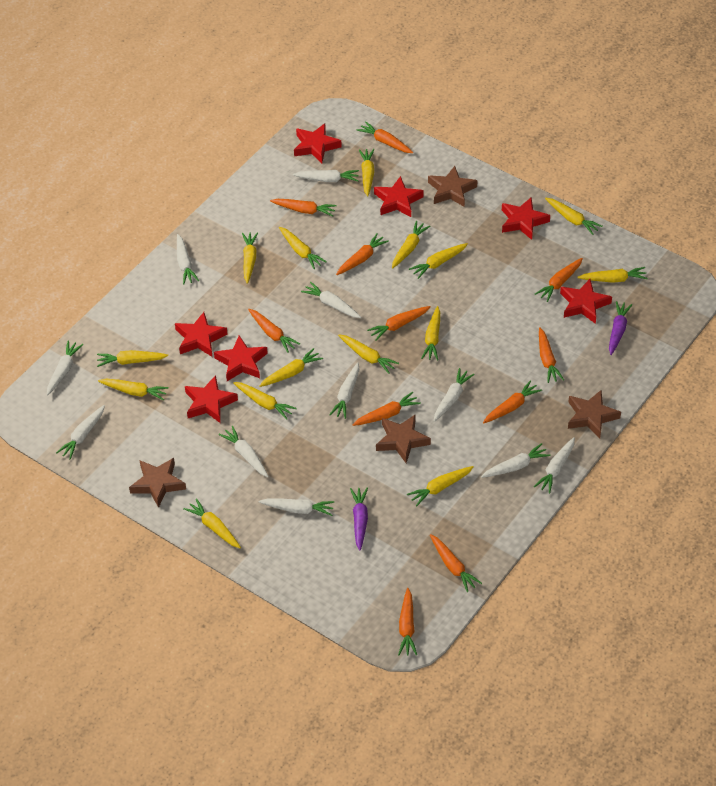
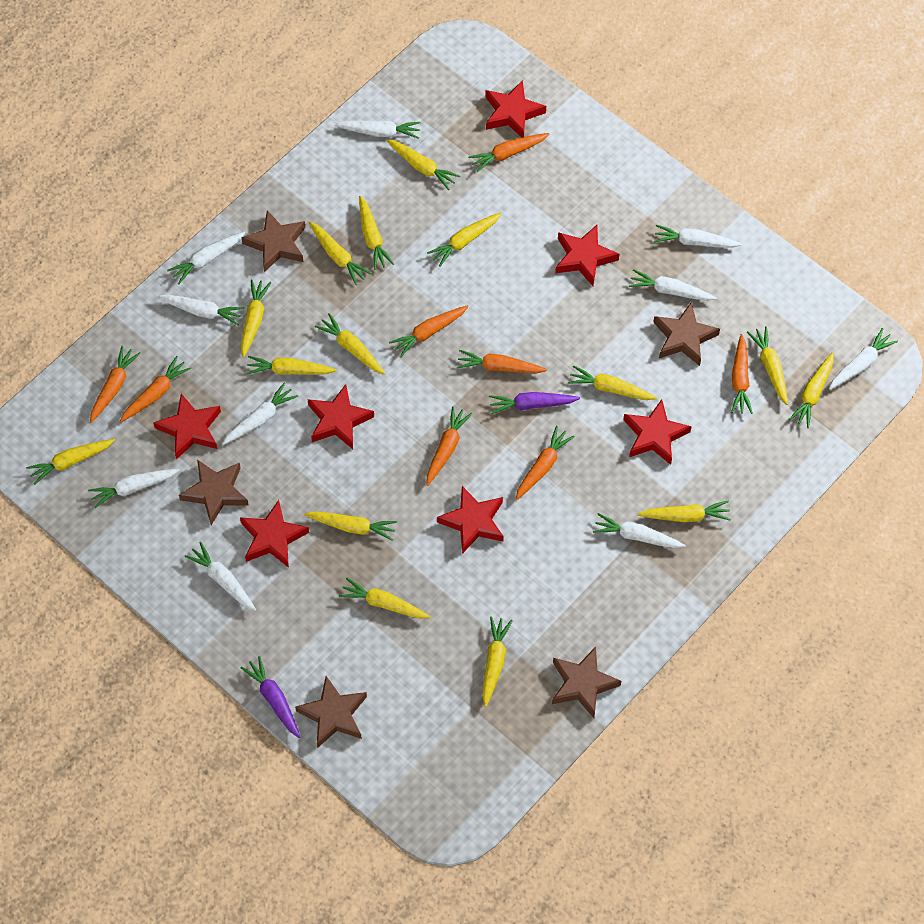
brown star: 4 -> 5
orange carrot: 11 -> 8
white carrot: 11 -> 10

